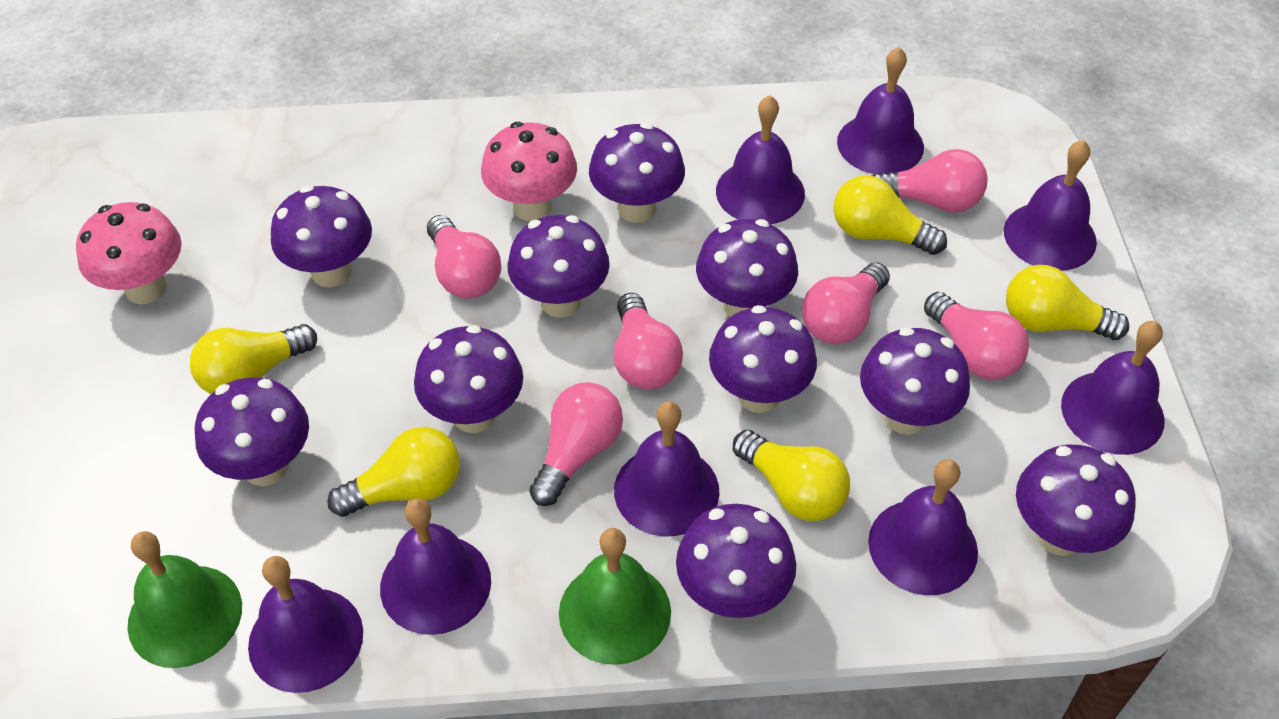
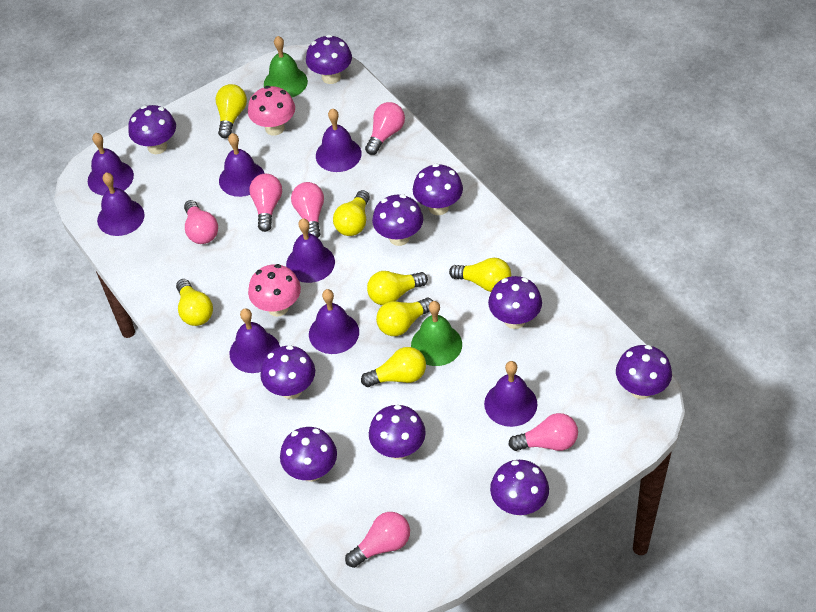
yellow light bulb: 5 -> 7

